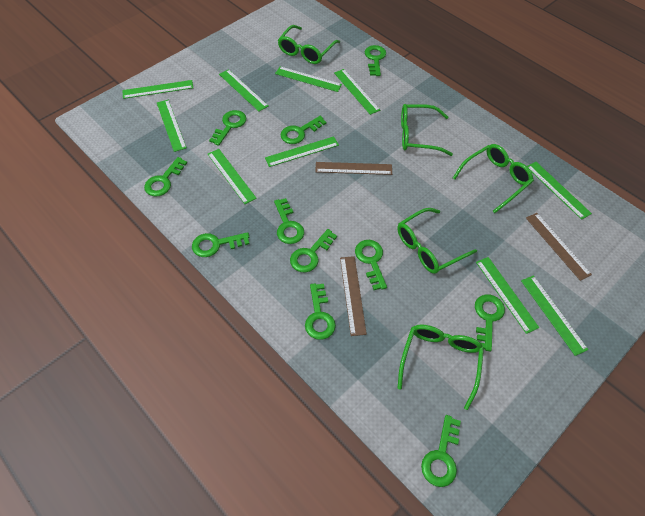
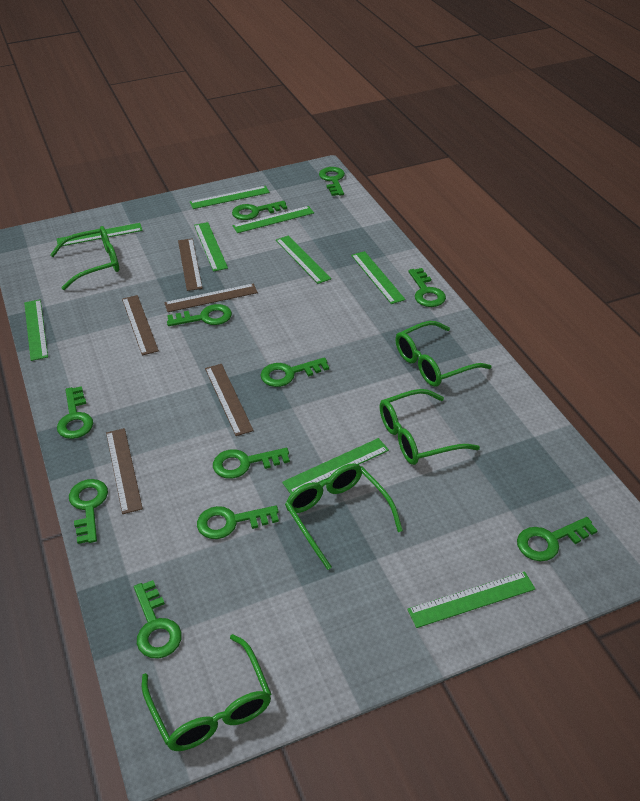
brown ruler: 3 -> 5
green ruler: 10 -> 9

